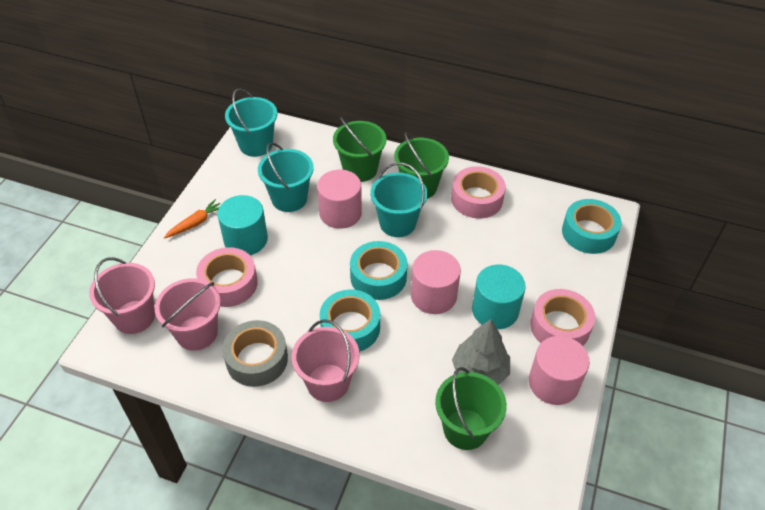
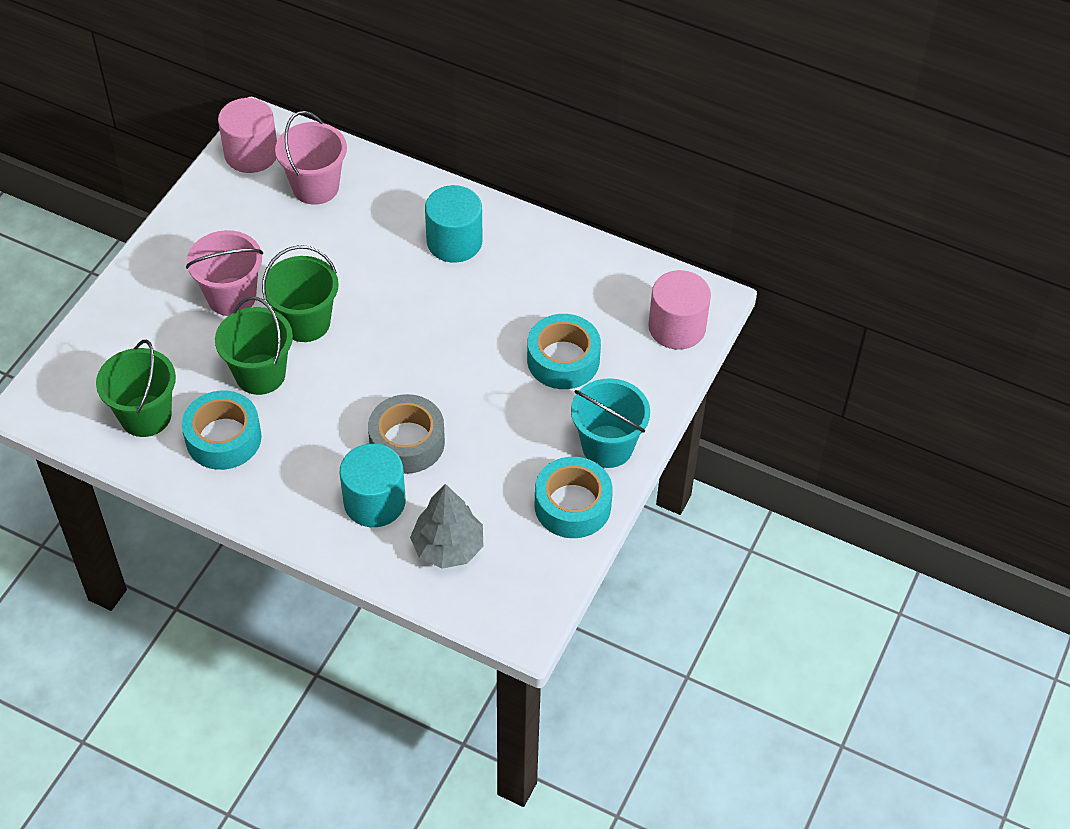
orange carrot: 1 -> 0
pink bucket: 3 -> 2
pink cylinder: 3 -> 2
pink tape: 3 -> 0
turquoise bucket: 3 -> 1

